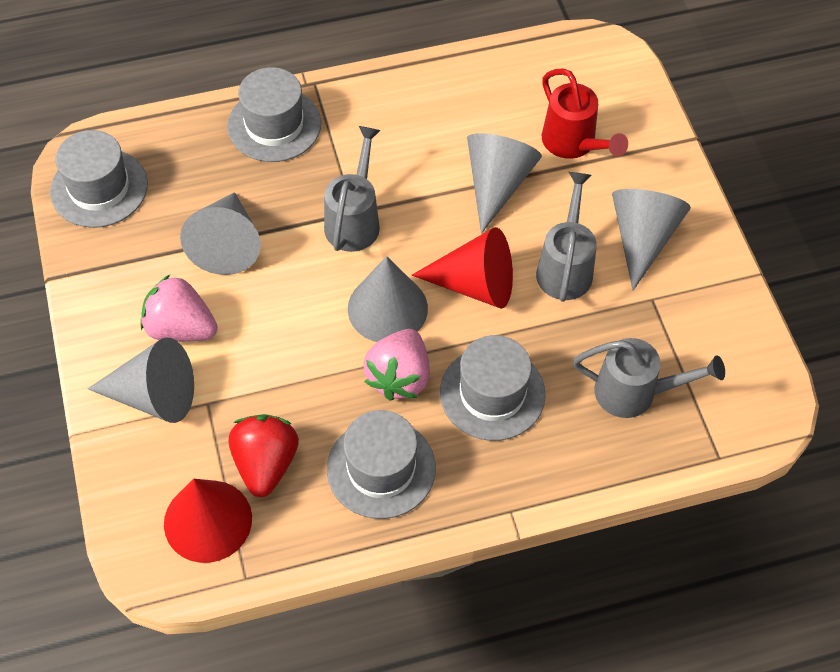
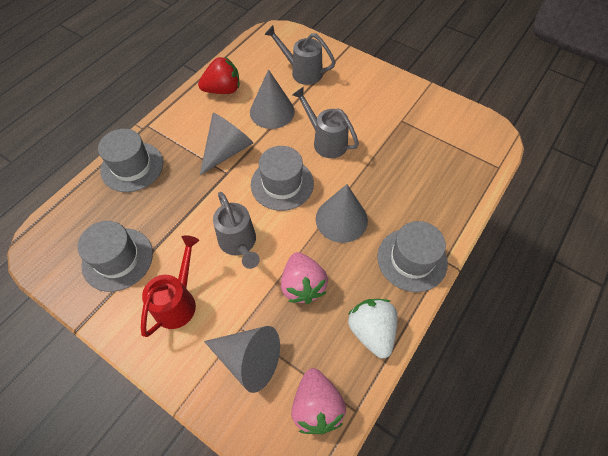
grey cone: 5 -> 4
red cone: 2 -> 0
white strawberry: 0 -> 1

